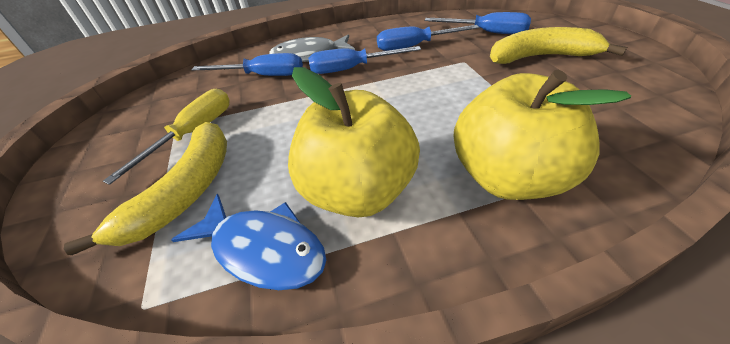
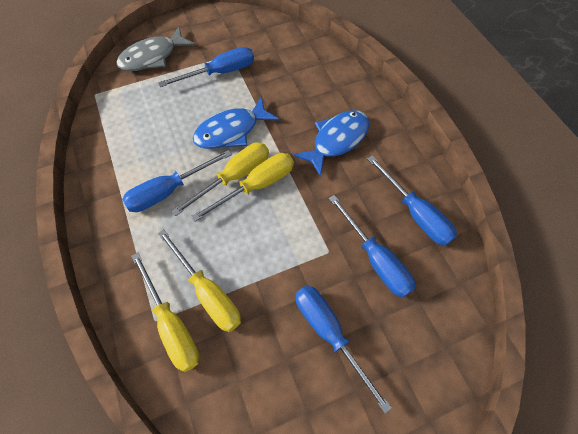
blue fish: 1 -> 2
blue screwdriver: 4 -> 5
yellow apple: 2 -> 0
yellow banana: 2 -> 0
yellow screwdriver: 1 -> 4

